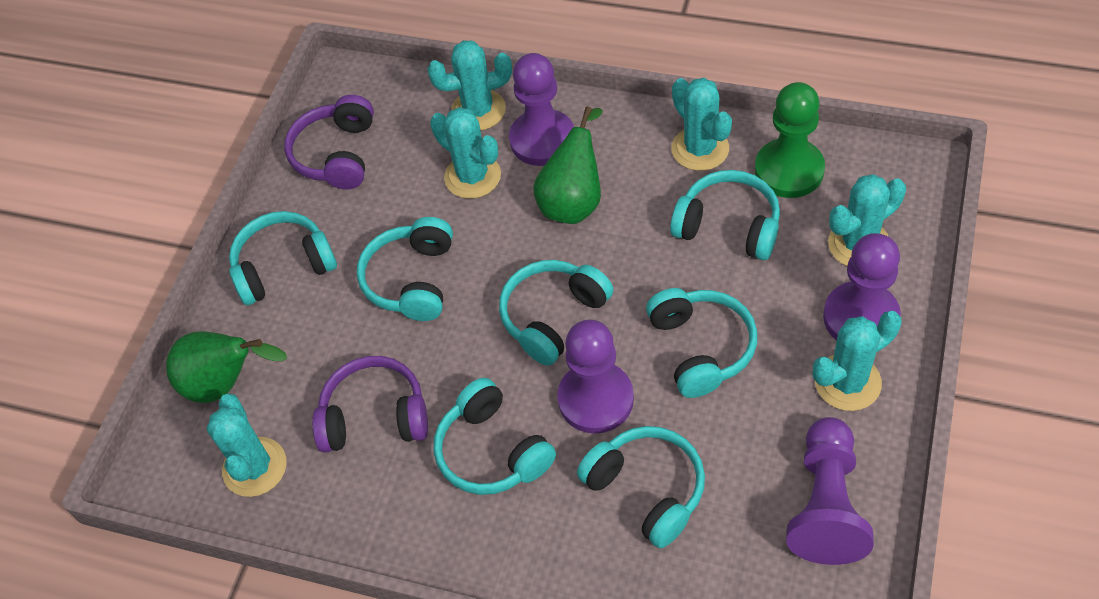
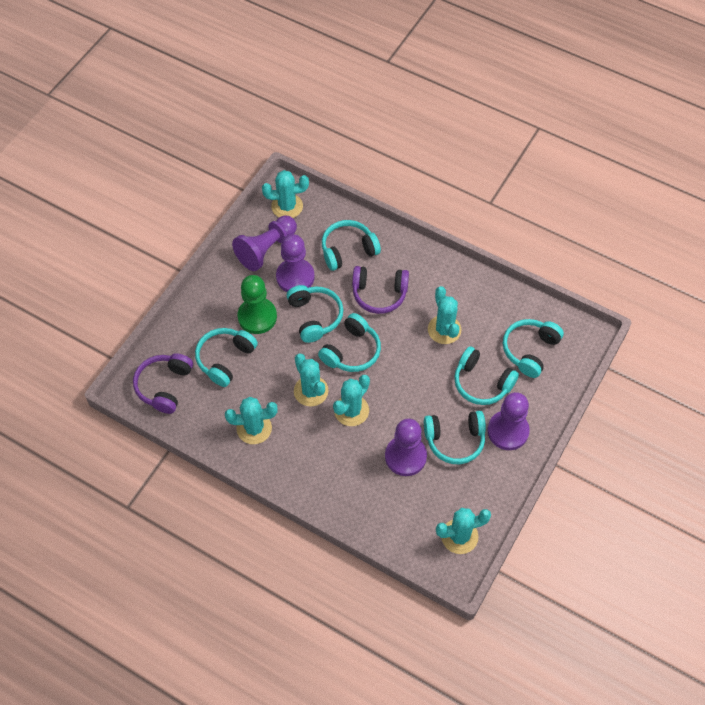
green pear: 2 -> 0

